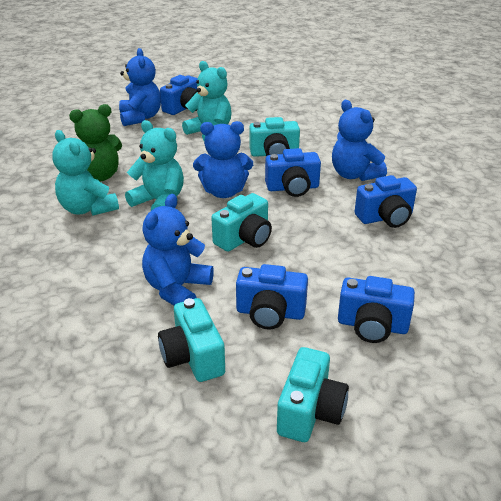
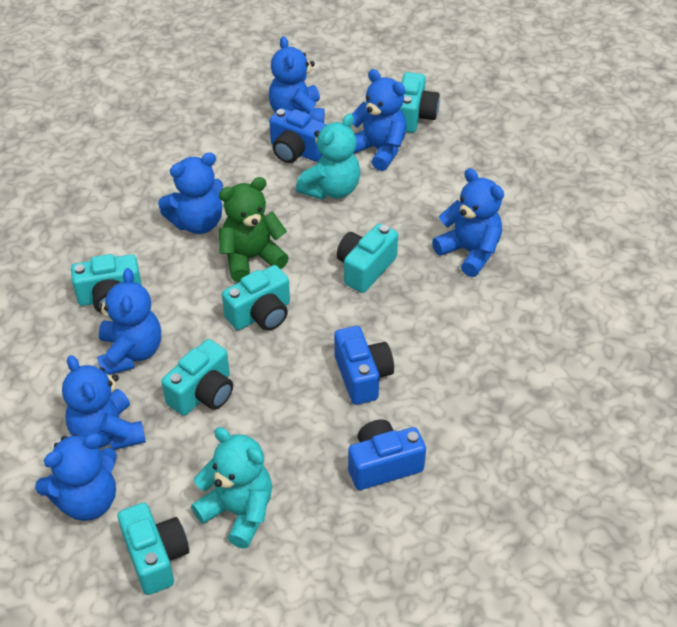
blue camera: 5 -> 3
blue teddy bear: 4 -> 7
turquoise camera: 4 -> 6
turquoise teddy bear: 3 -> 2

